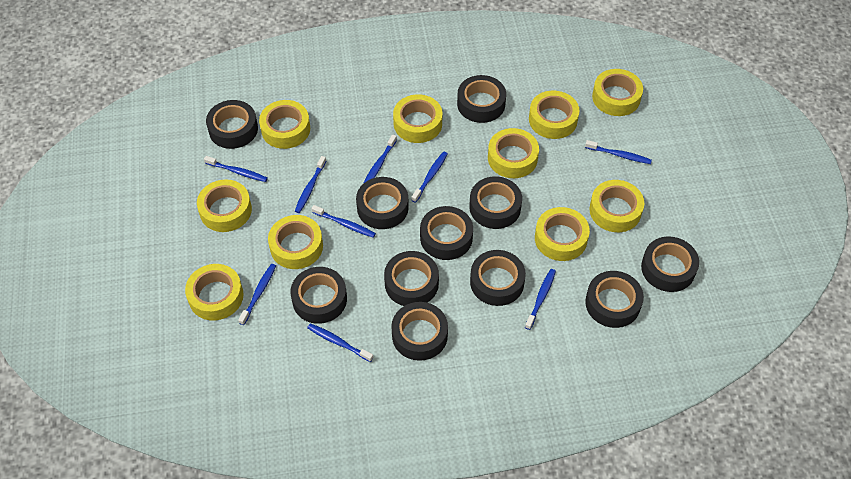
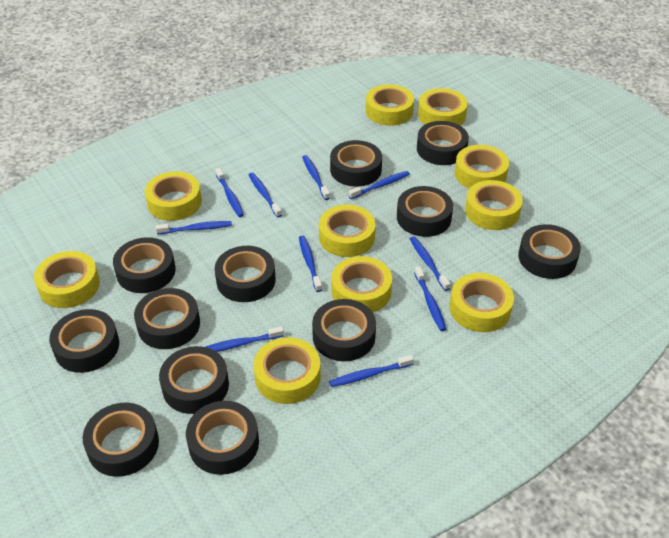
black tape: 11 -> 12
blue toothbrush: 9 -> 10

